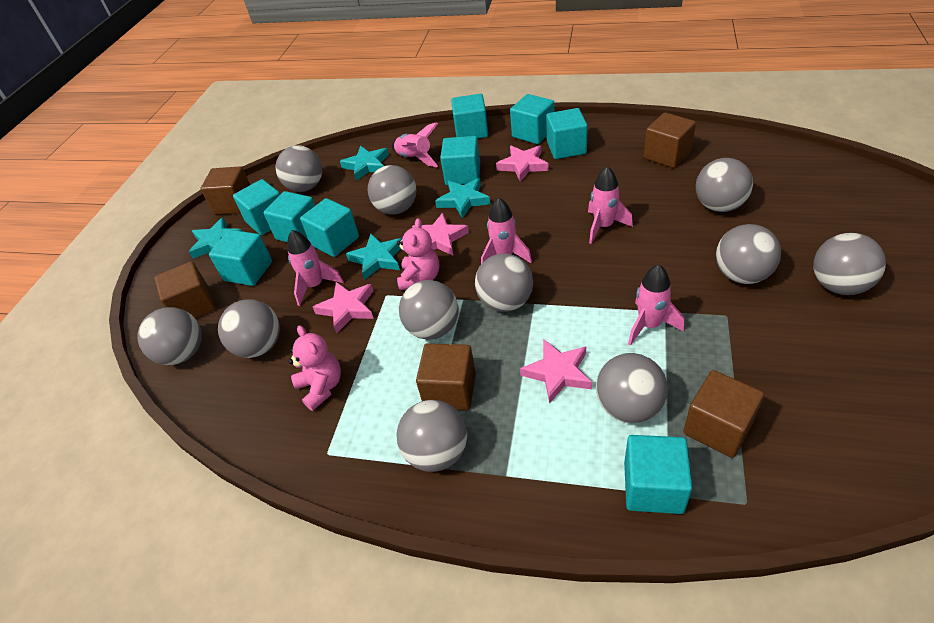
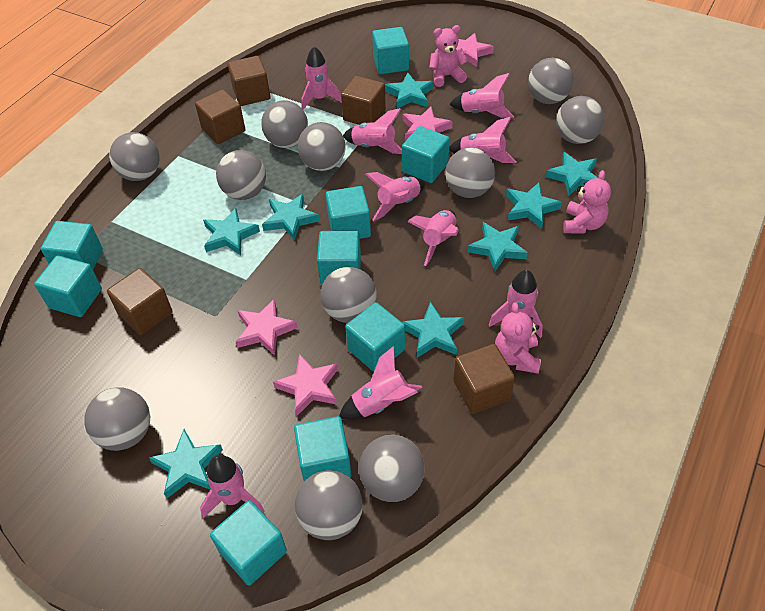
pink rocket: 5 -> 9
pink teddy bear: 2 -> 3
turquoise star: 4 -> 8

